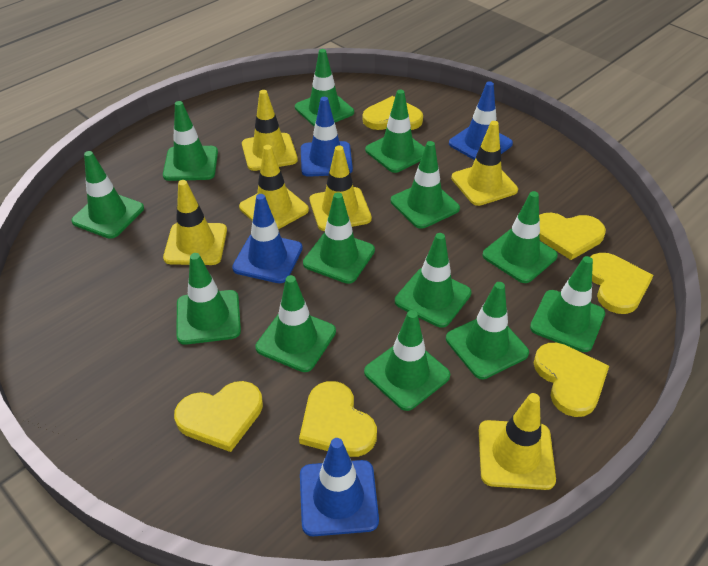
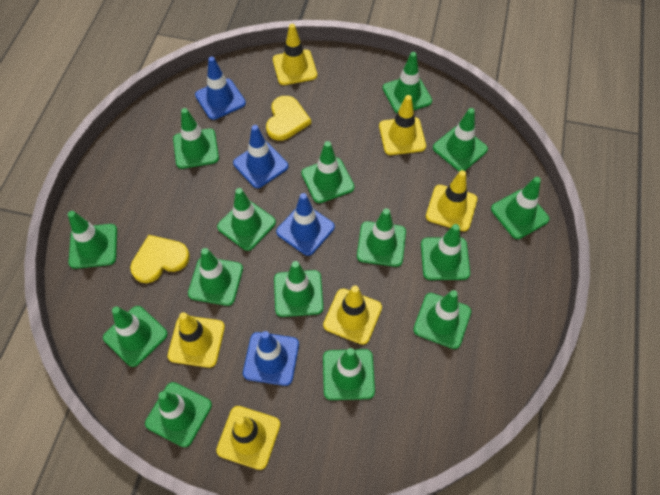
green traffic cone: 13 -> 15
yellow heart: 6 -> 2

